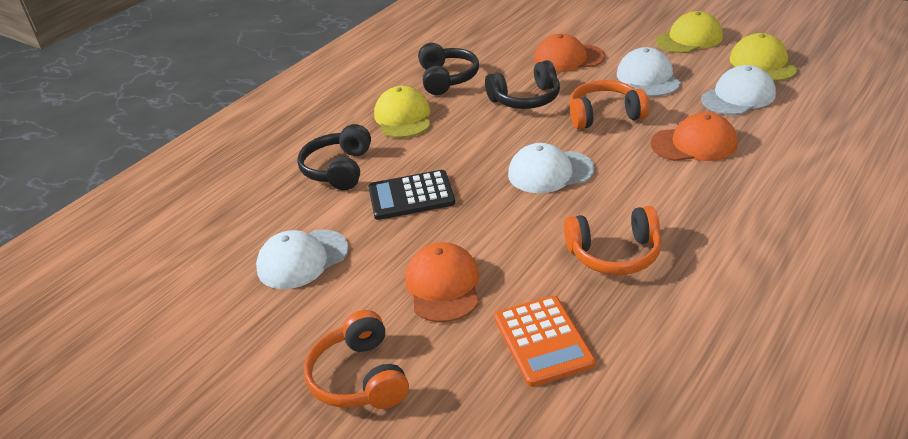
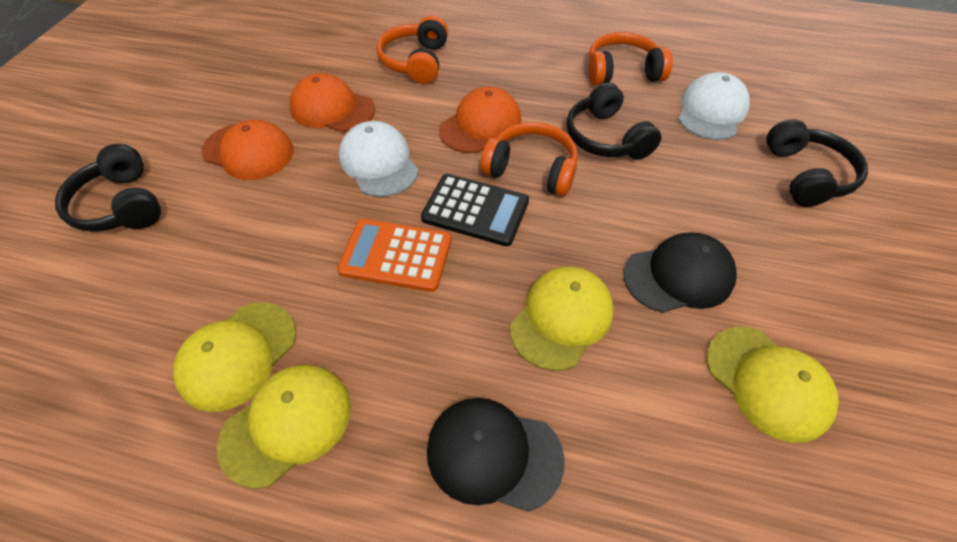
black cap: 0 -> 2
white cap: 4 -> 2
yellow cap: 3 -> 4

